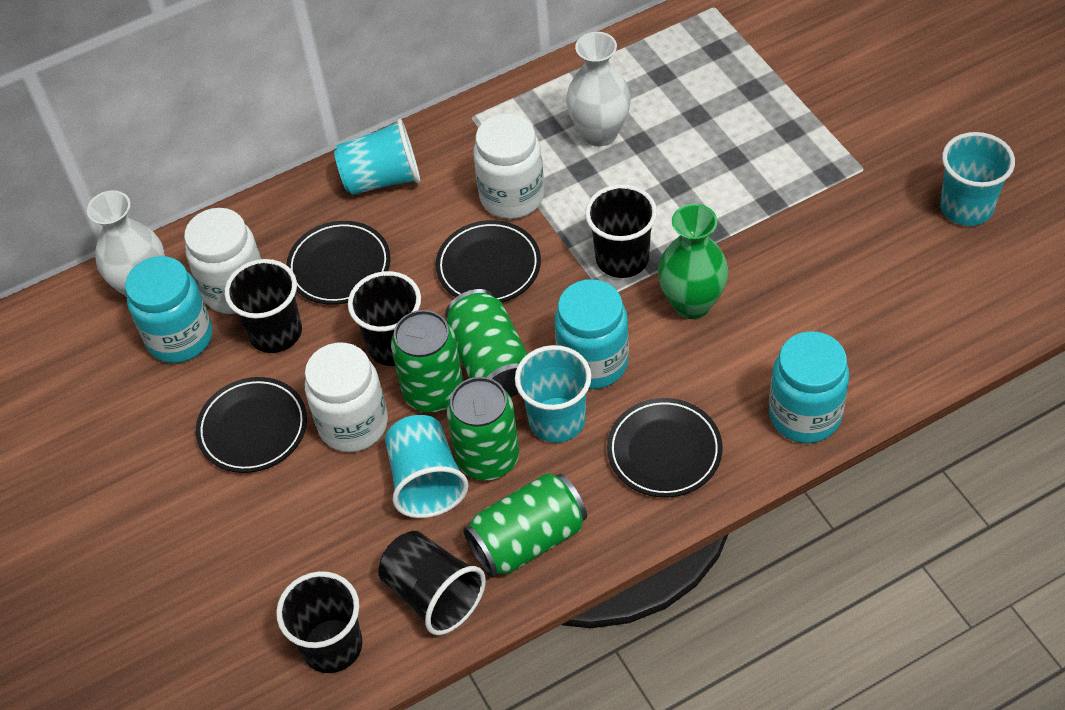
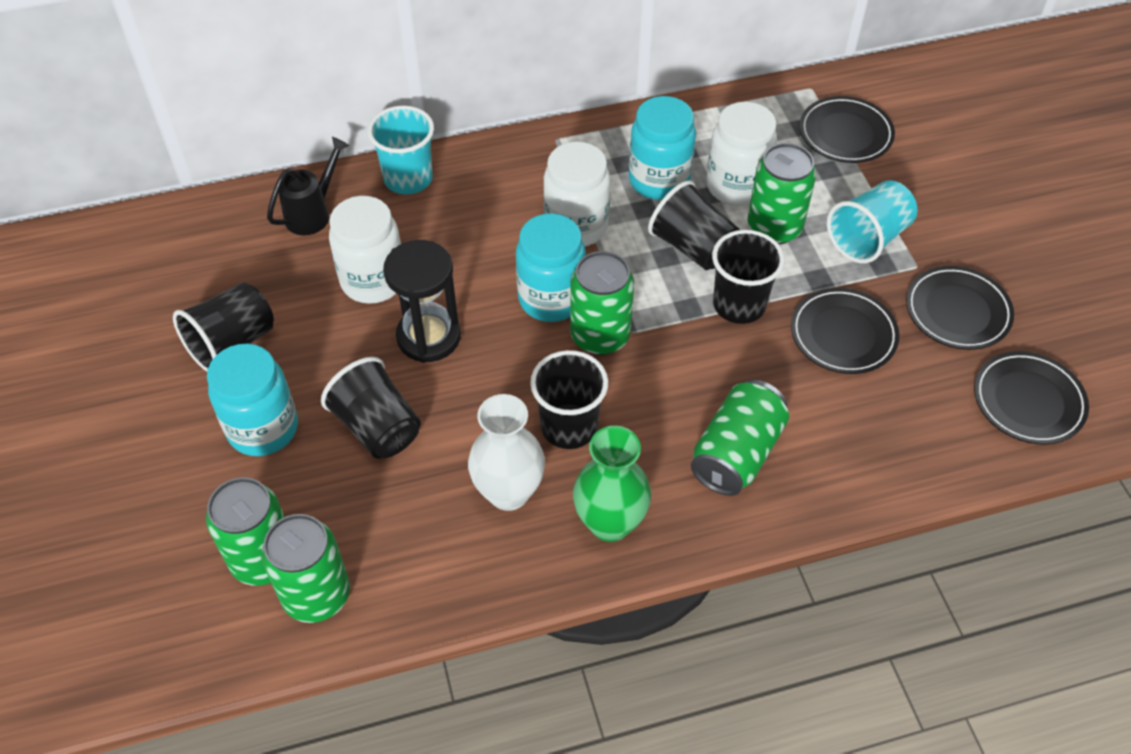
black hourglass: 0 -> 1
black watering can: 0 -> 1
green can: 4 -> 5
turquoise cup: 4 -> 2
white vase: 2 -> 1

